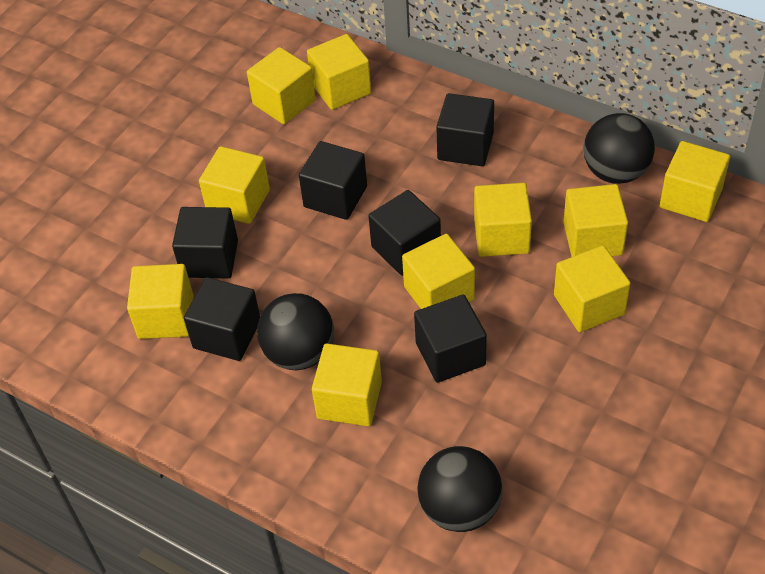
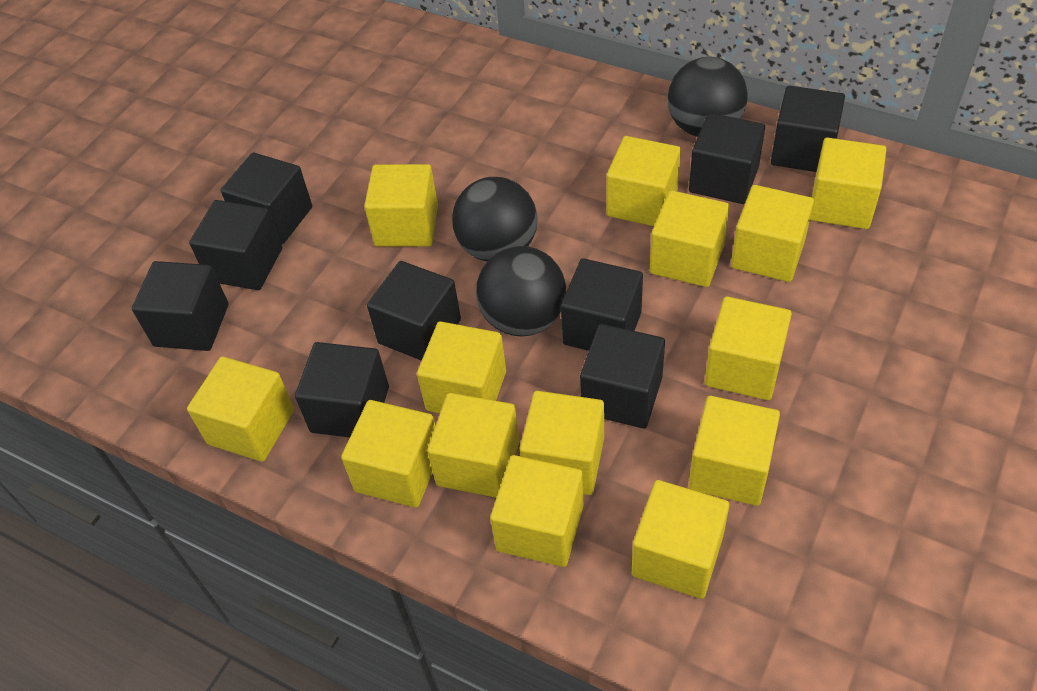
black cube: 6 -> 9
yellow cube: 10 -> 14

